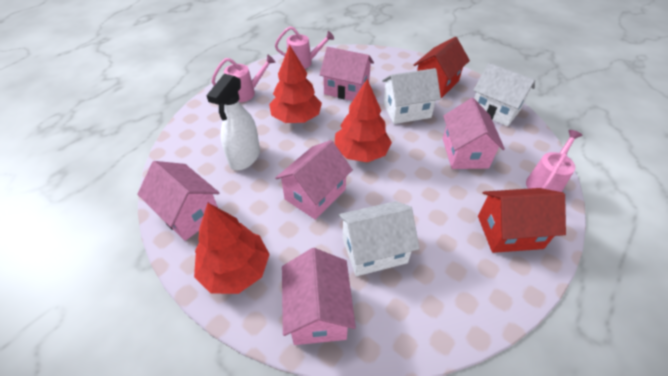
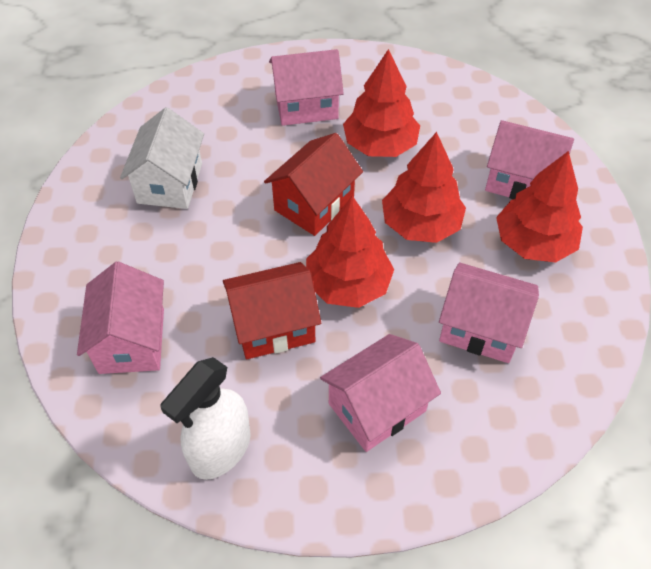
pink watering can: 3 -> 0
red tree: 3 -> 4
white house: 3 -> 1

